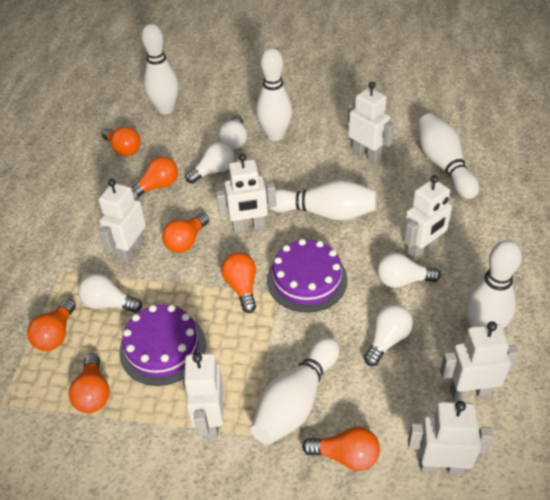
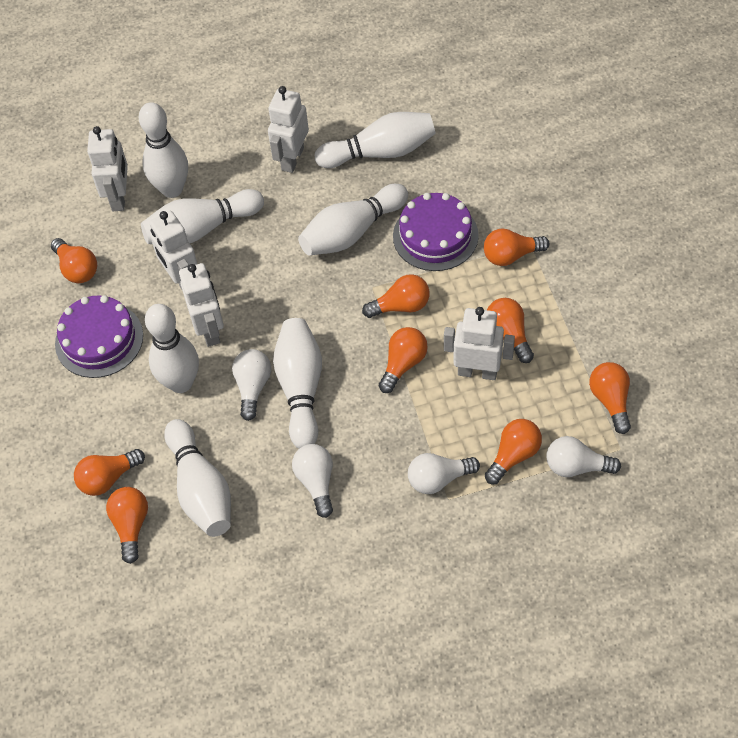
orange light bulb: 7 -> 9
white bowling pin: 6 -> 7
white light bulb: 5 -> 4
white robot: 7 -> 5

